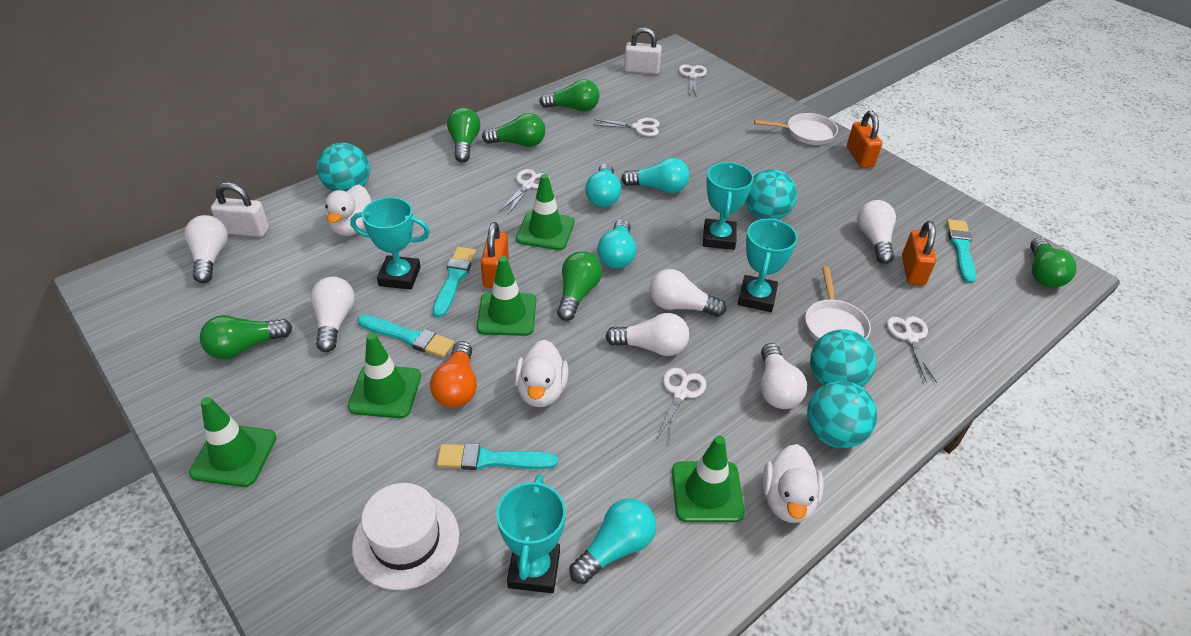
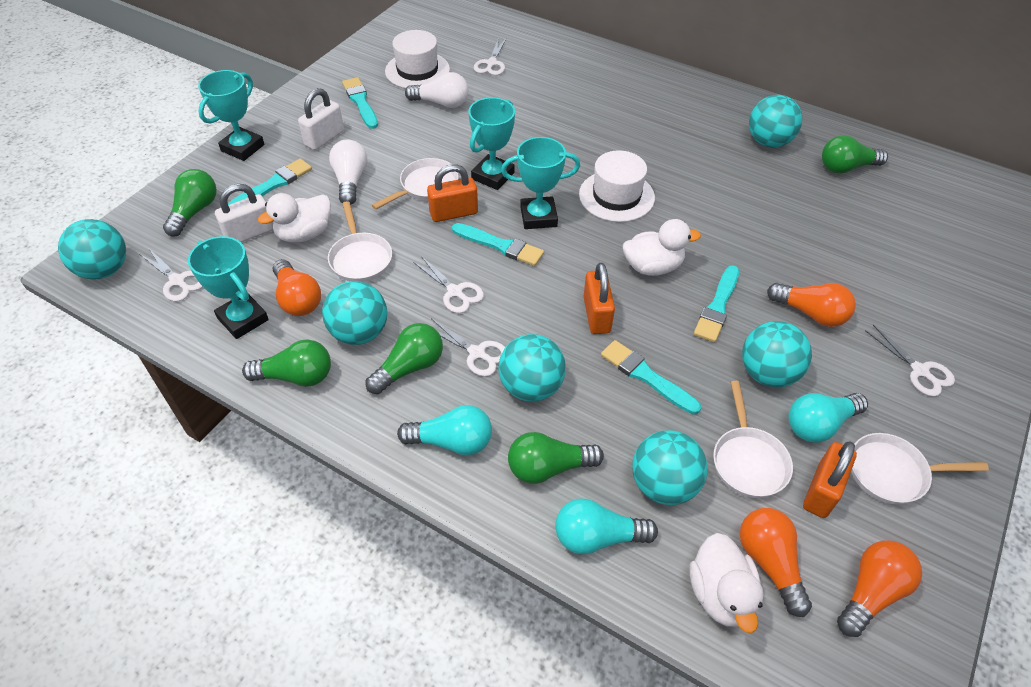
green light bulb: 6 -> 5
green traffic cone: 5 -> 0
orange light bulb: 1 -> 4
turquoise ball: 4 -> 6
turquoise brush: 4 -> 5
turquoise light bulb: 4 -> 3
white hat: 1 -> 2
white light bulb: 6 -> 2
white pan: 2 -> 4

